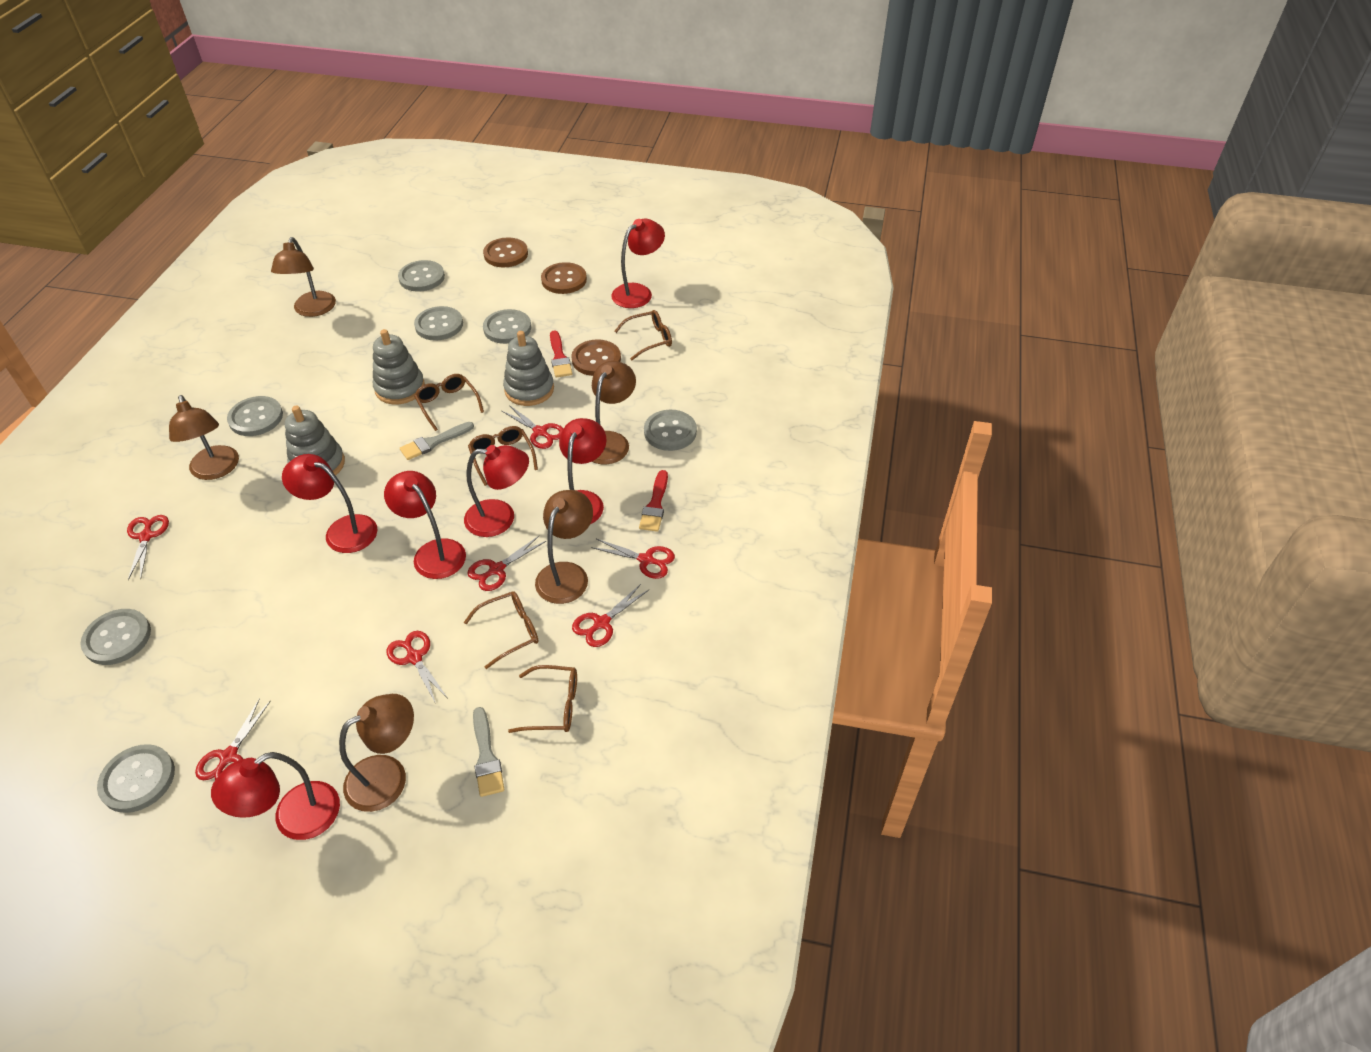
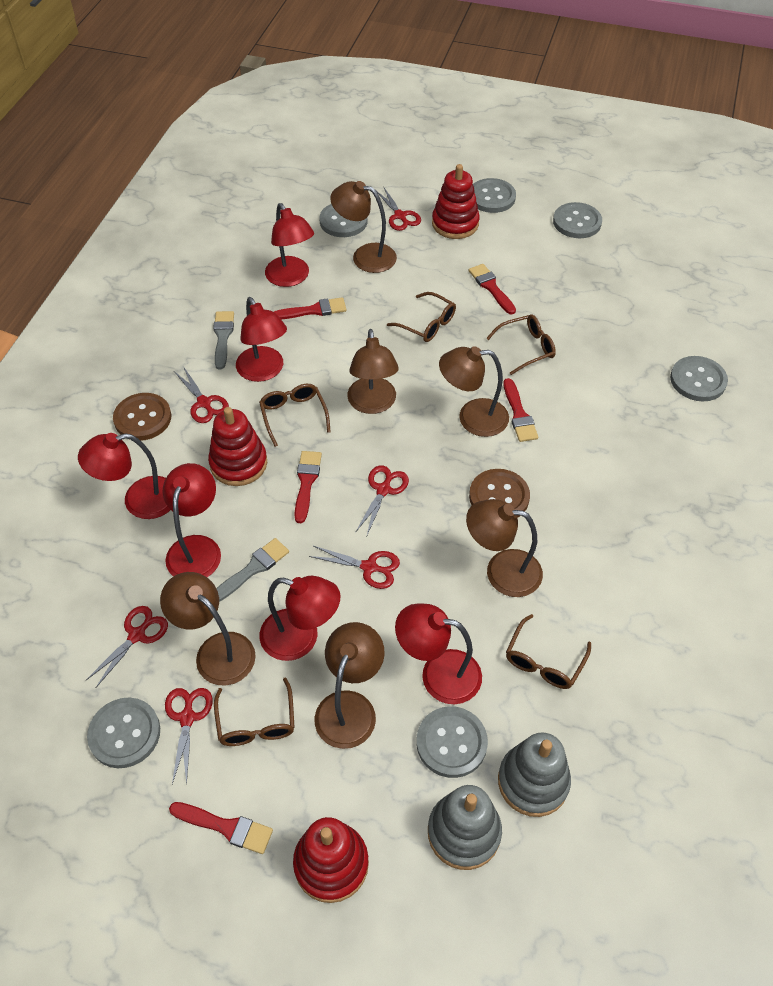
brown button: 3 -> 2
brown lamp: 5 -> 6
grey button: 7 -> 6
grey stacking toy: 3 -> 2
red brush: 2 -> 5
red scissors: 7 -> 6
red stacking toy: 0 -> 3

